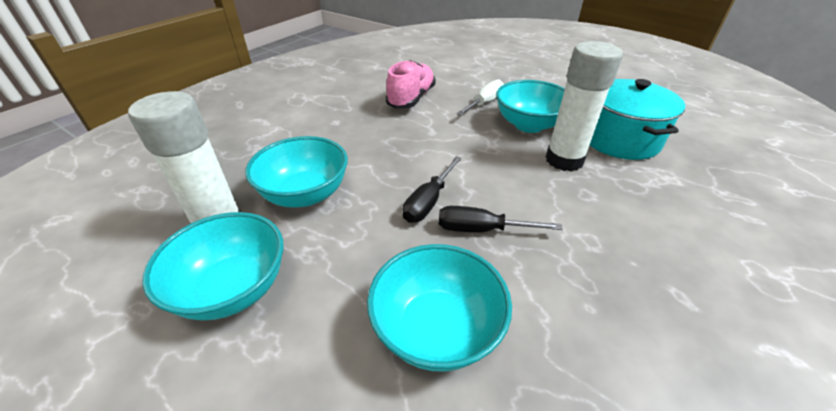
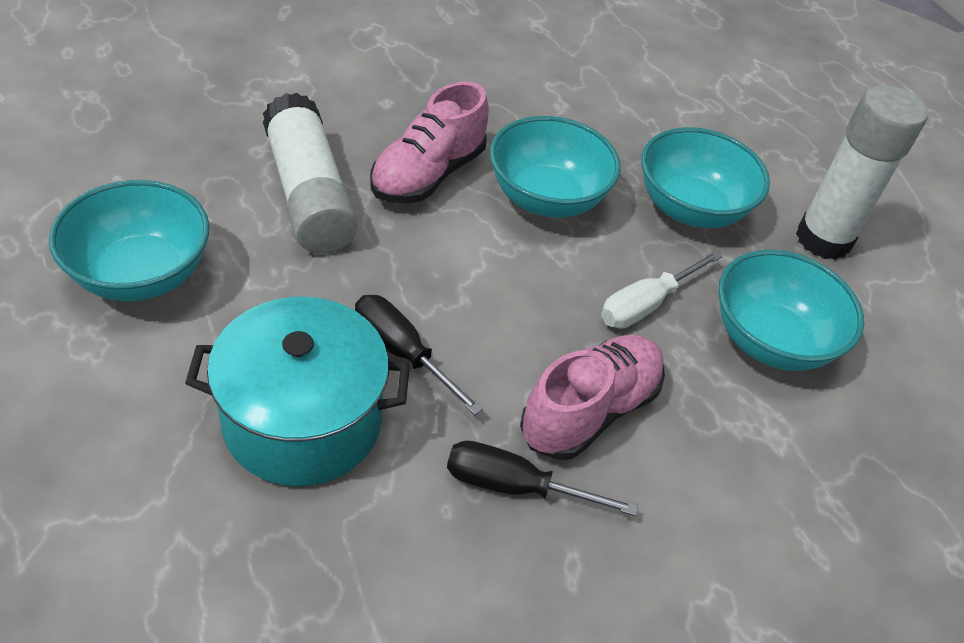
pink shoe: 1 -> 2

